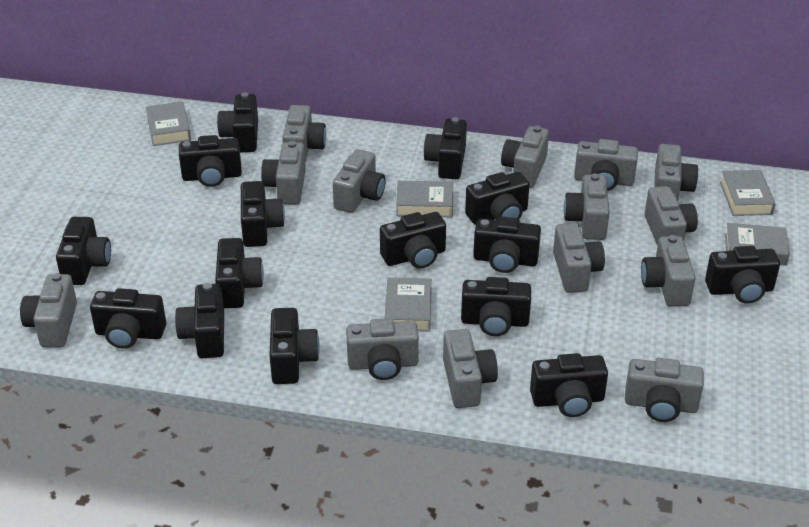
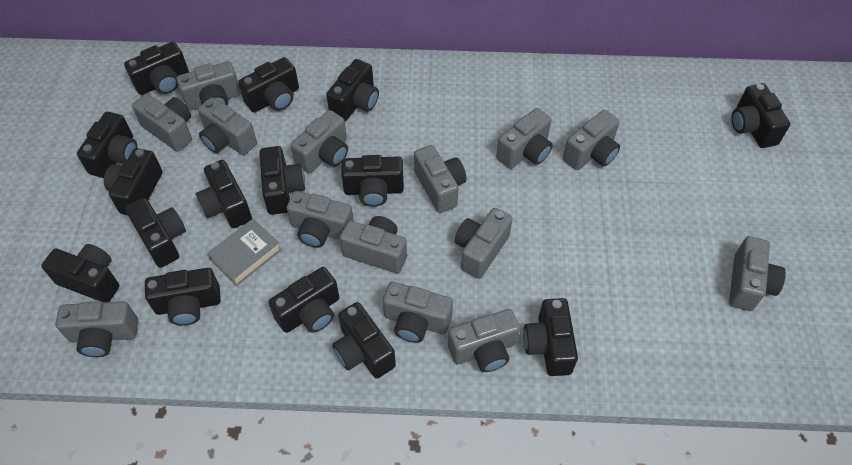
grey book: 5 -> 1

